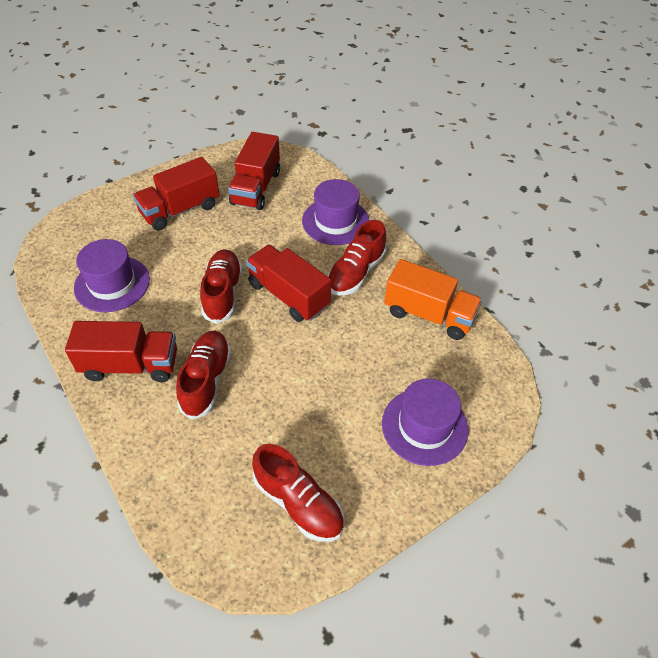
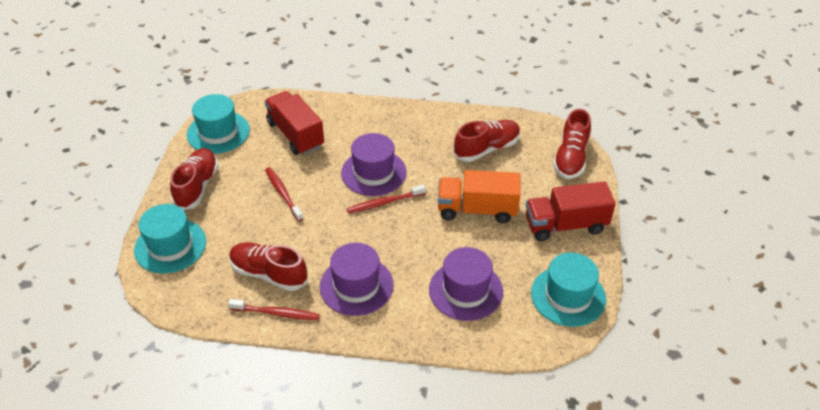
red toothbrush: 0 -> 3
red truck: 4 -> 2
turquoise hat: 0 -> 3

